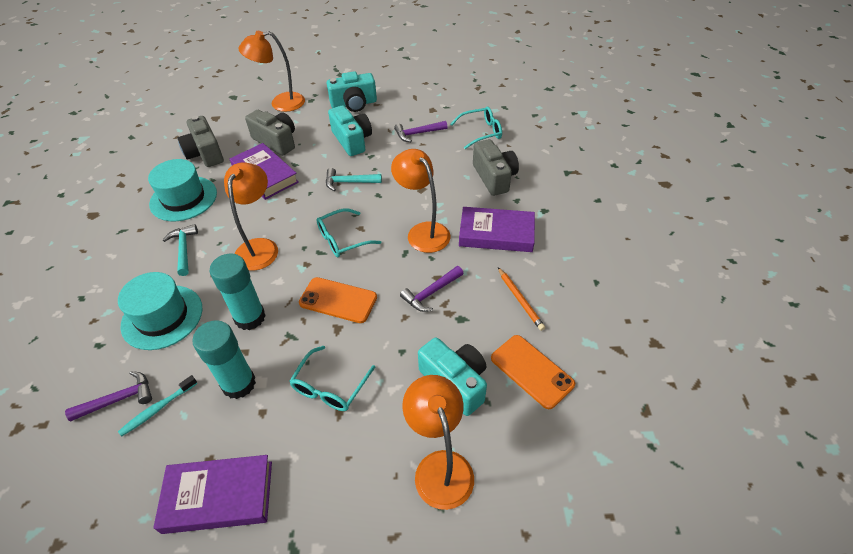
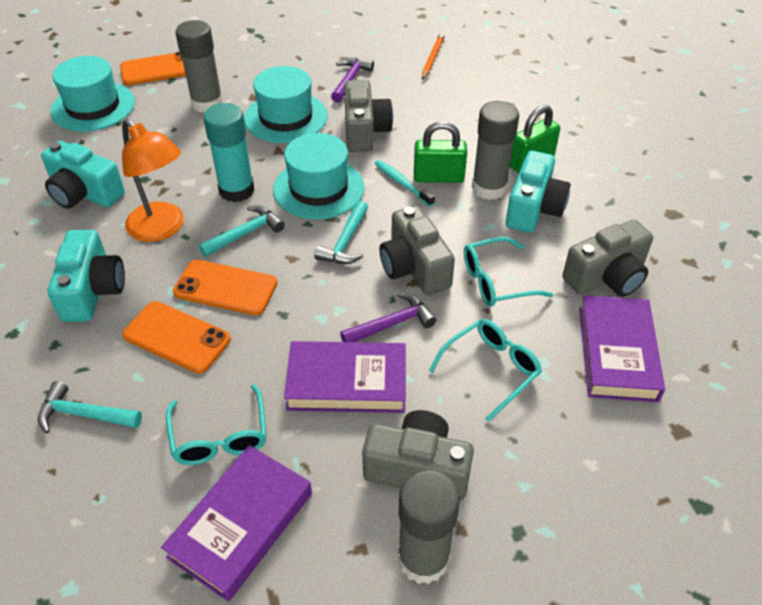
green padlock: 0 -> 2
grey camera: 3 -> 4
grey glue stick: 0 -> 3
orange lamp: 4 -> 1
orange phone: 2 -> 3
purple hammer: 3 -> 2
turquoise glue stick: 2 -> 1
turquoise hammer: 2 -> 3
turquoise hat: 2 -> 3

